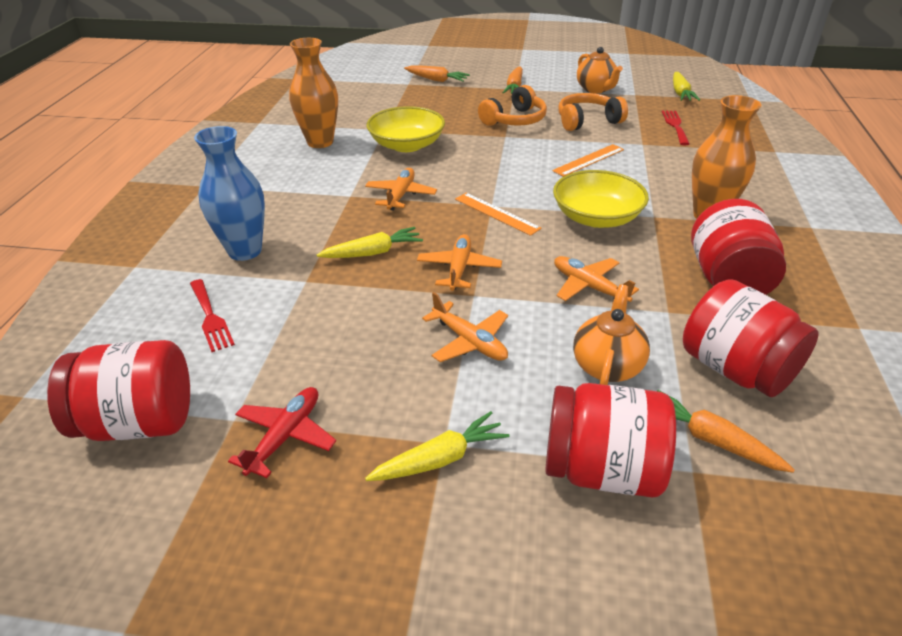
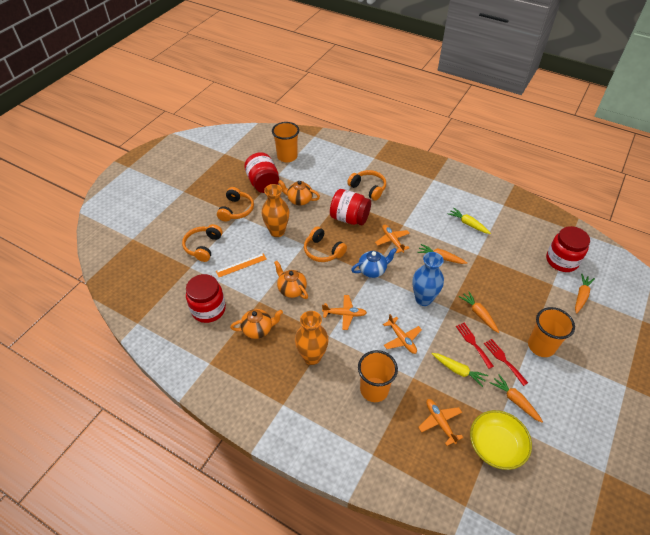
blue teapot: 0 -> 1
orange carrot: 3 -> 4
orange cup: 0 -> 3
orange headphones: 2 -> 4
orange ruler: 2 -> 1
orange teapot: 2 -> 3
red plane: 1 -> 0
yellow bowl: 2 -> 1
yellow carrot: 3 -> 2

